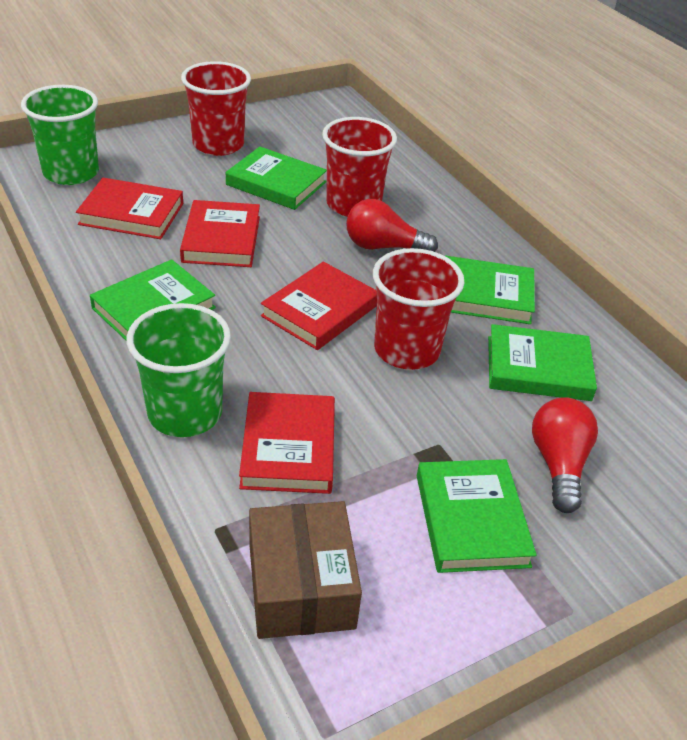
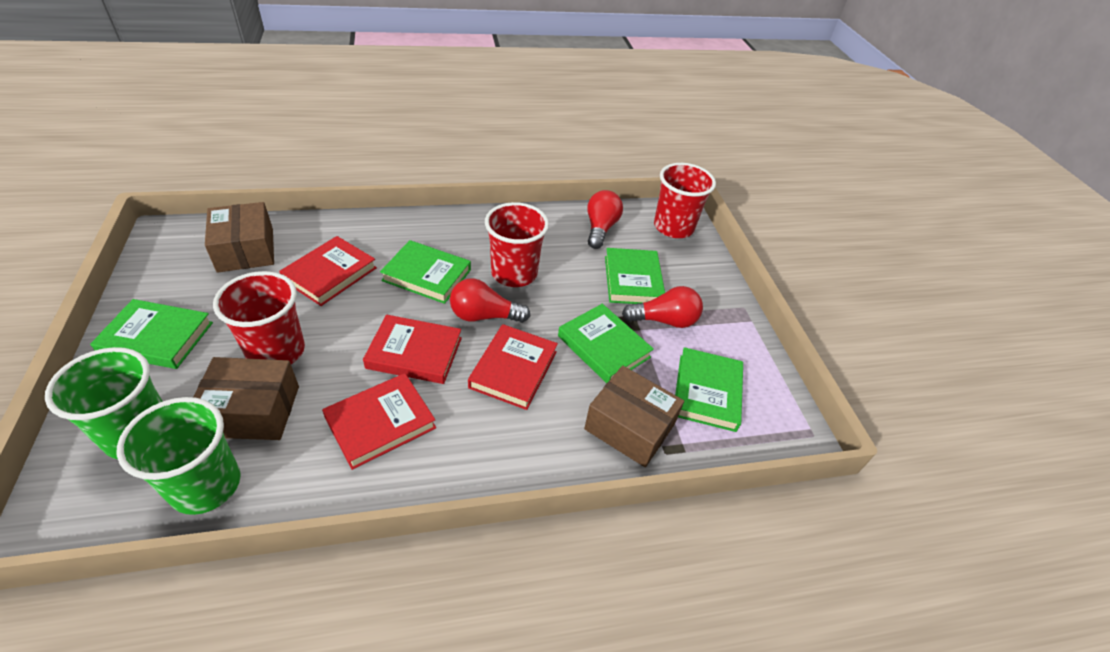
brown box: 1 -> 3
red light bulb: 2 -> 3

